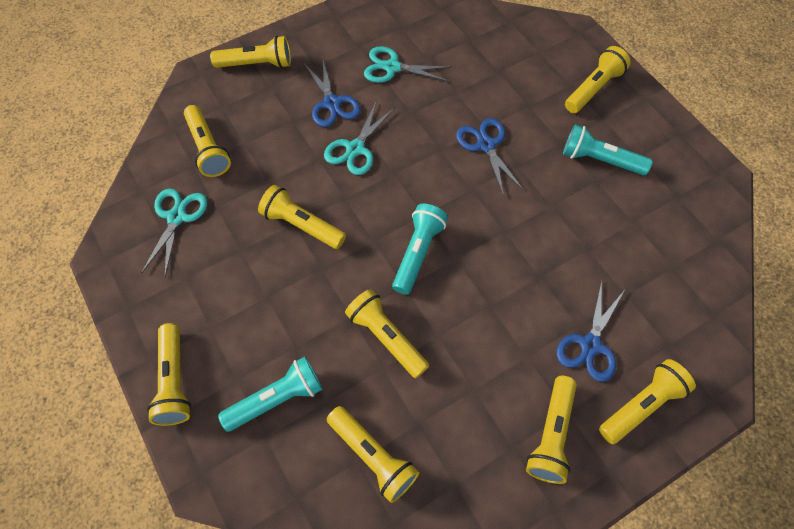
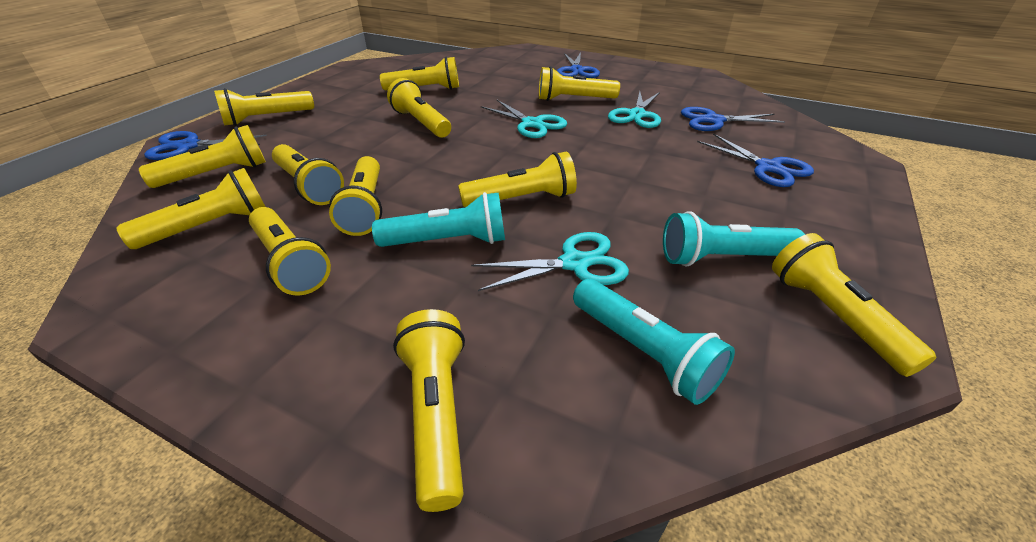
blue scissors: 3 -> 4
yellow flashlight: 9 -> 12

